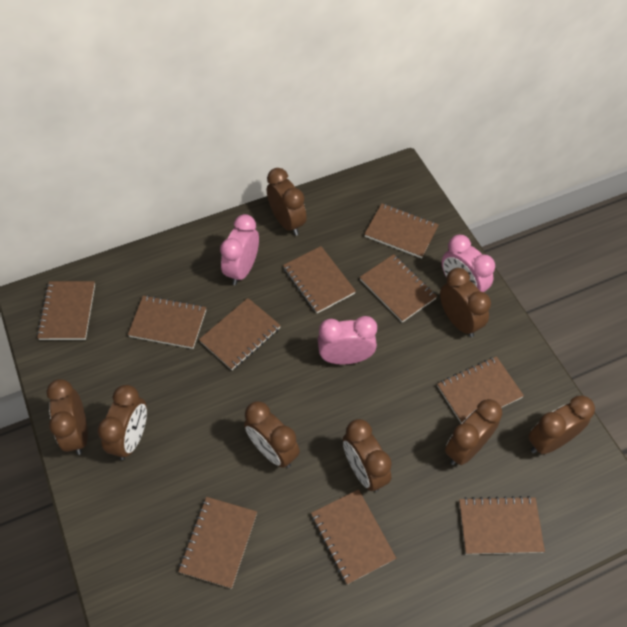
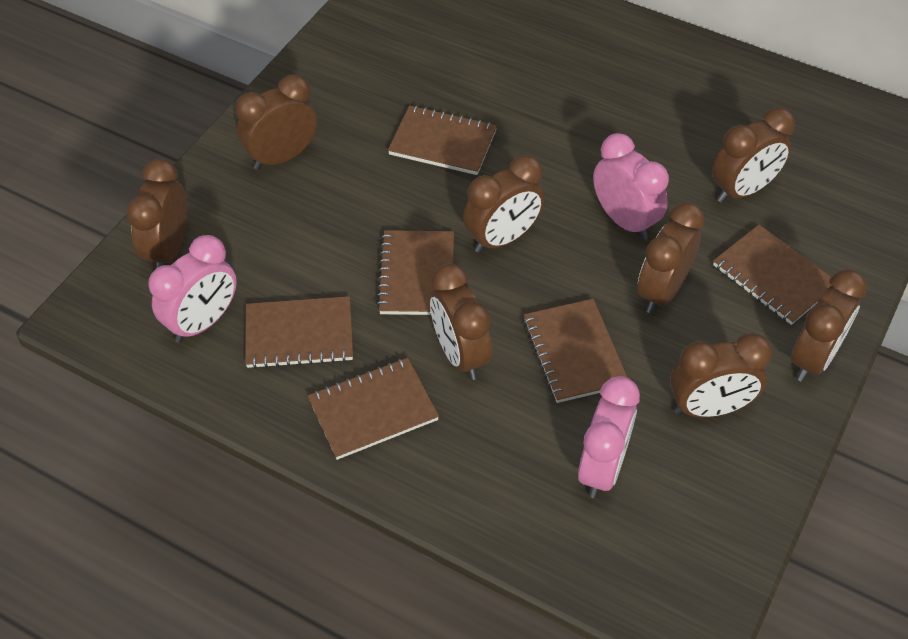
brown notebook: 10 -> 6

